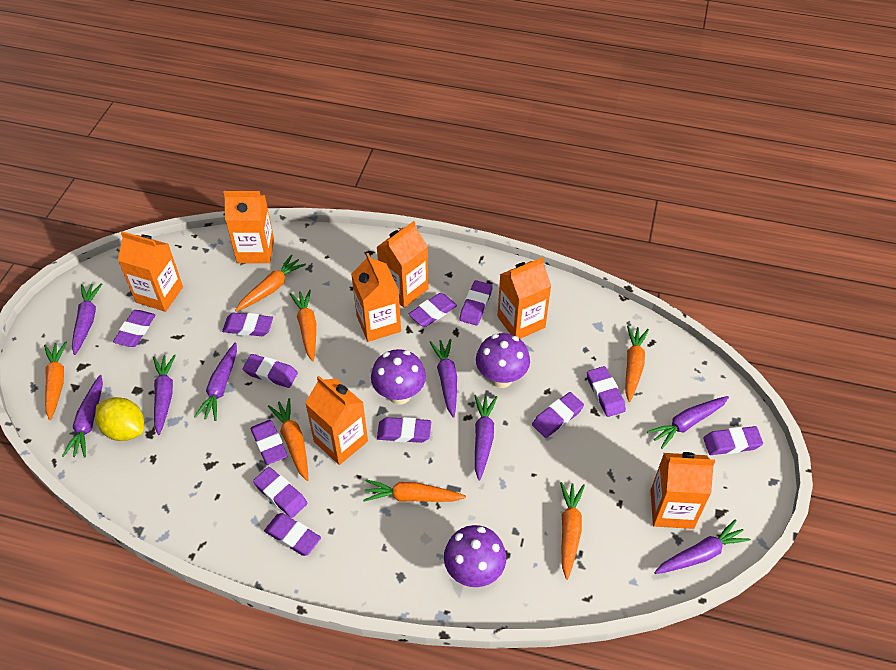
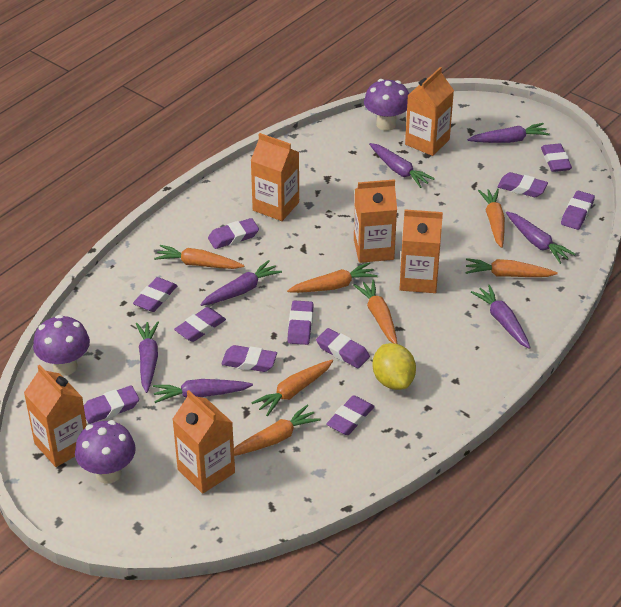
orange carton: 7 -> 6
purple carrot: 8 -> 7
purple eraser: 12 -> 11

